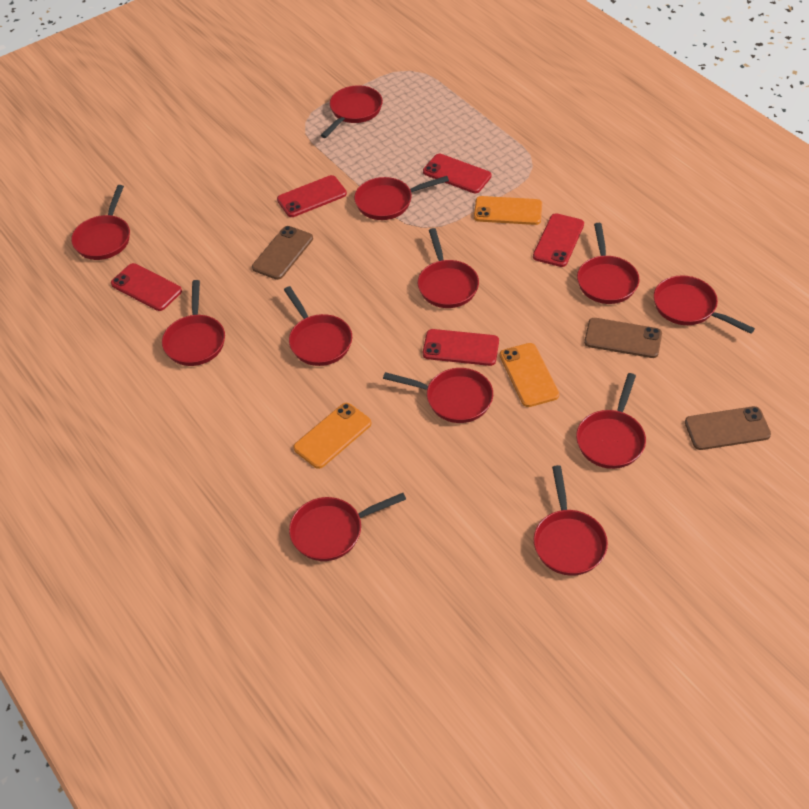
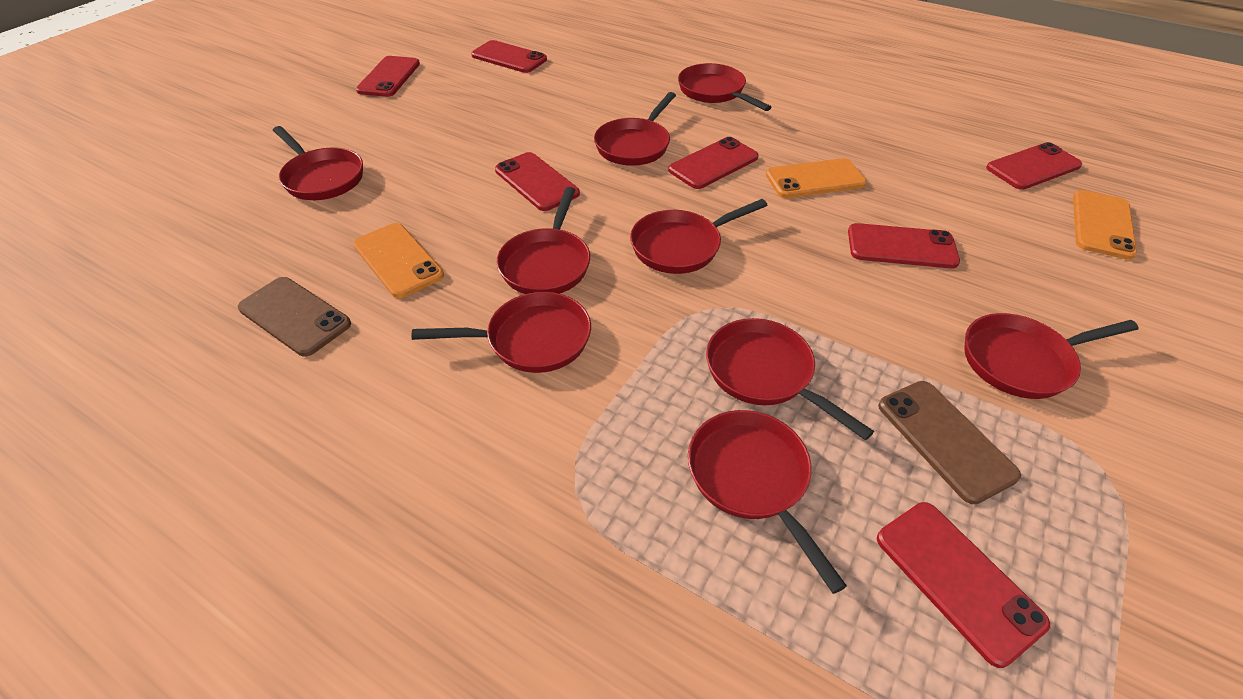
brown phone: 3 -> 2
red pan: 12 -> 9
red phone: 5 -> 7

